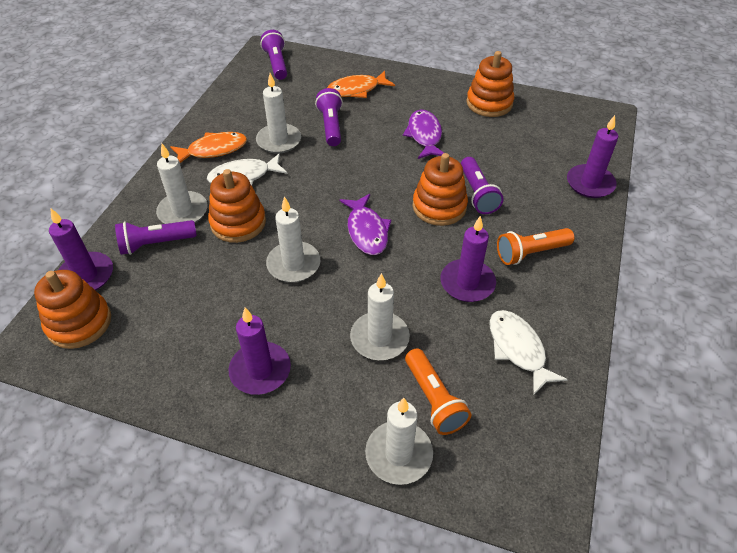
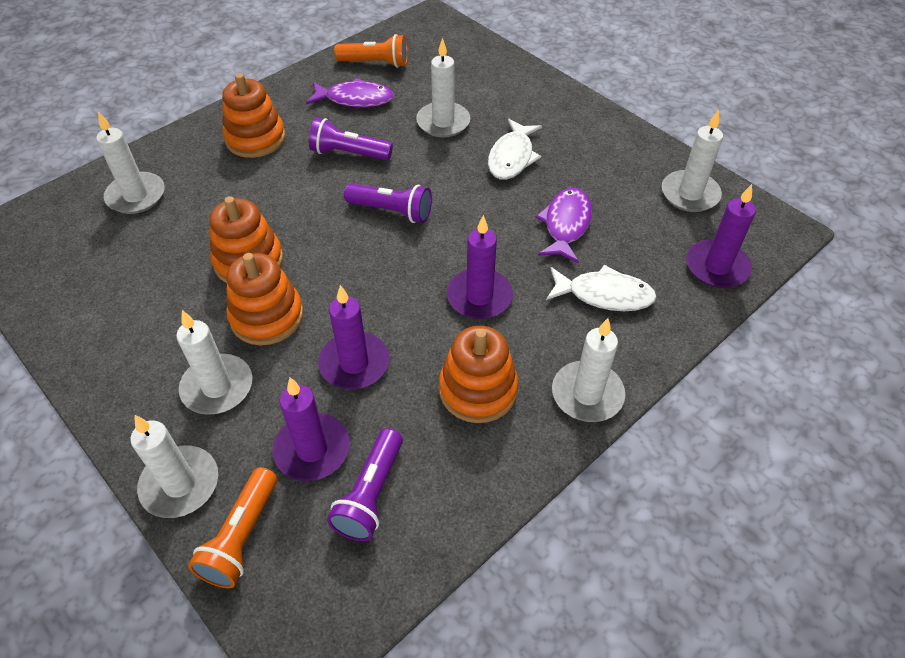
orange fish: 2 -> 0
purple flashlight: 4 -> 3
white candle: 5 -> 6

